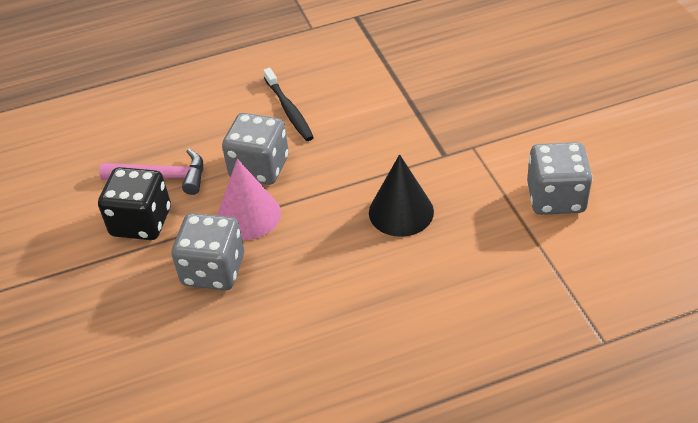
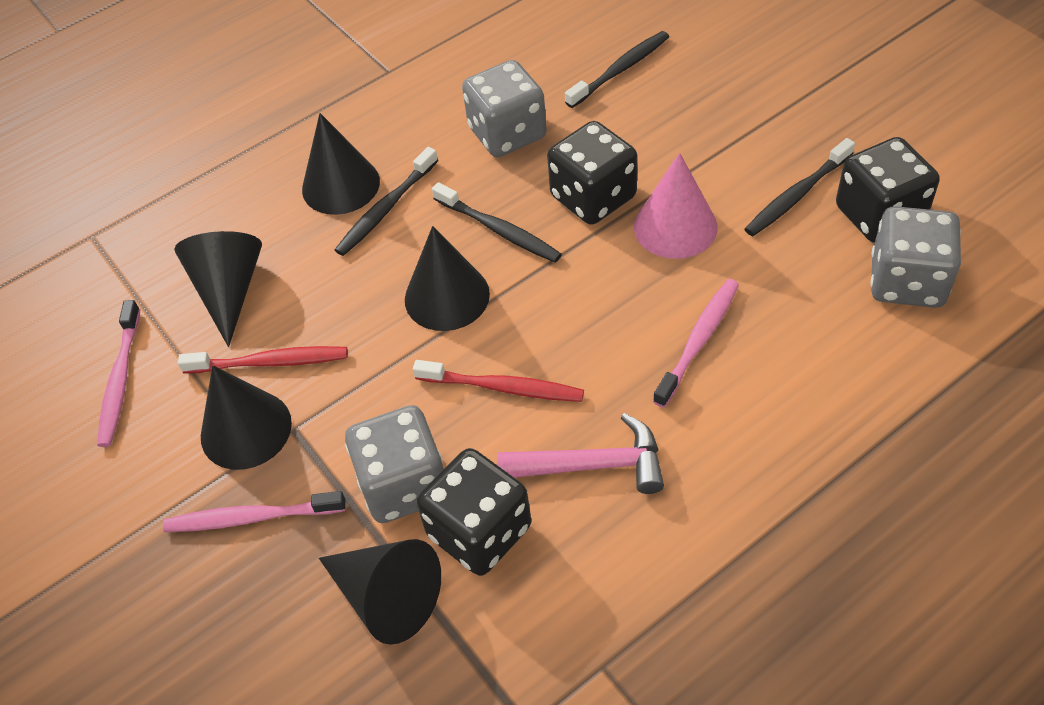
black cone: 1 -> 5
black dice: 1 -> 3
black toothbrush: 1 -> 4
pink toothbrush: 0 -> 3
red toothbrush: 0 -> 2

